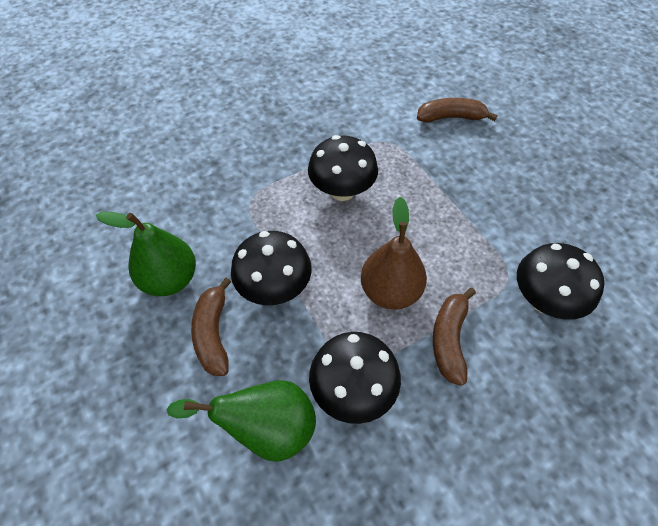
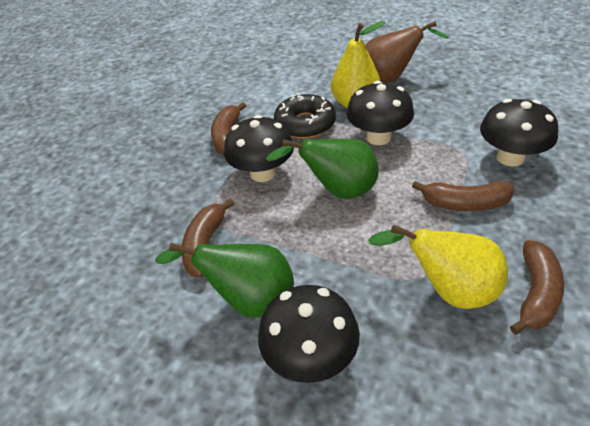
black donut: 0 -> 1
brown banana: 3 -> 4
yellow pear: 0 -> 2

